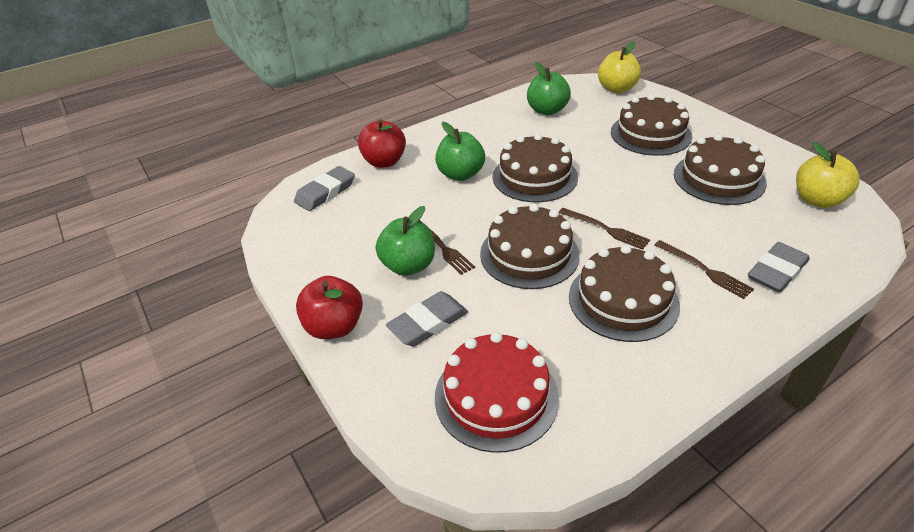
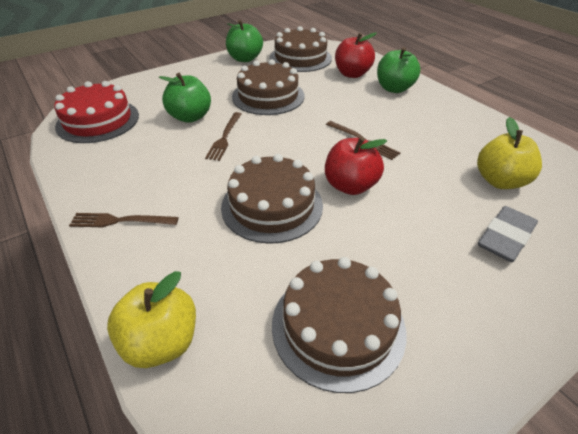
brown cake: 5 -> 4
grey eraser: 3 -> 1

